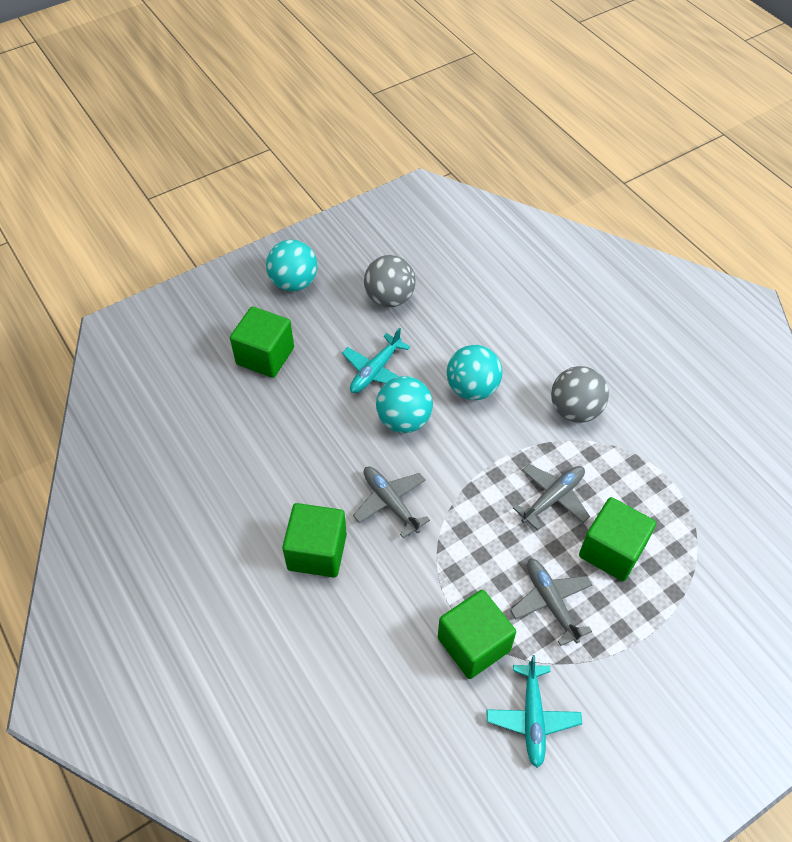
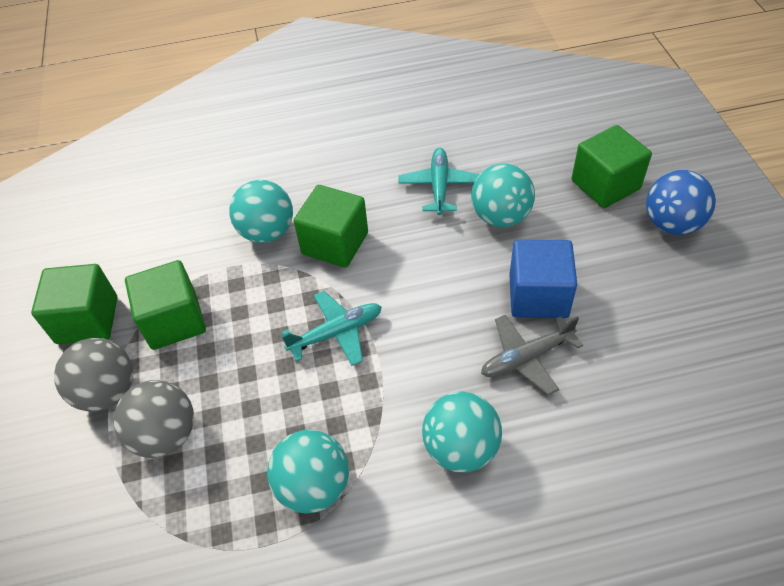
blue ball: 0 -> 1
blue cube: 0 -> 1
grey plane: 3 -> 1
turquoise ball: 3 -> 4

